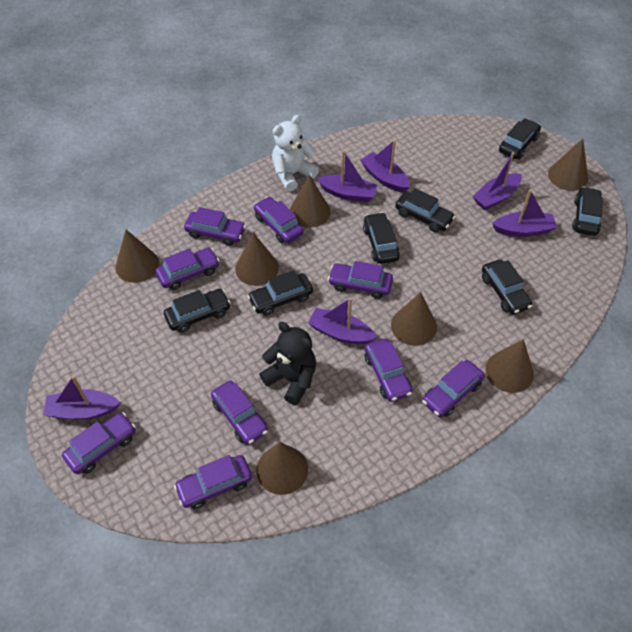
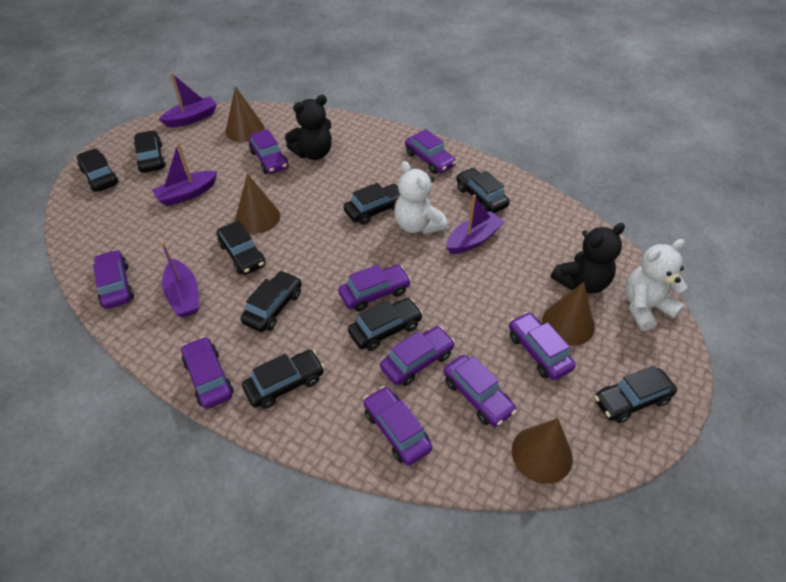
black car: 7 -> 9
black teddy bear: 1 -> 2
brown cone: 7 -> 4
purple boat: 6 -> 4
white teddy bear: 1 -> 2

